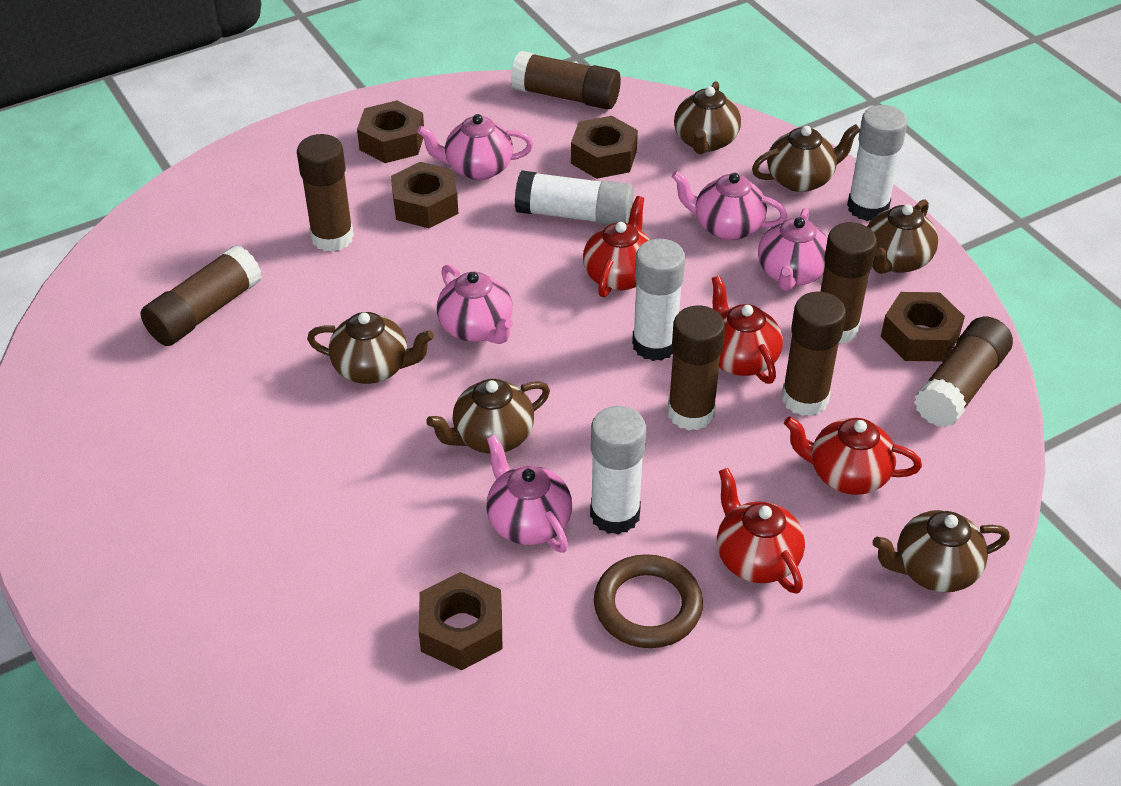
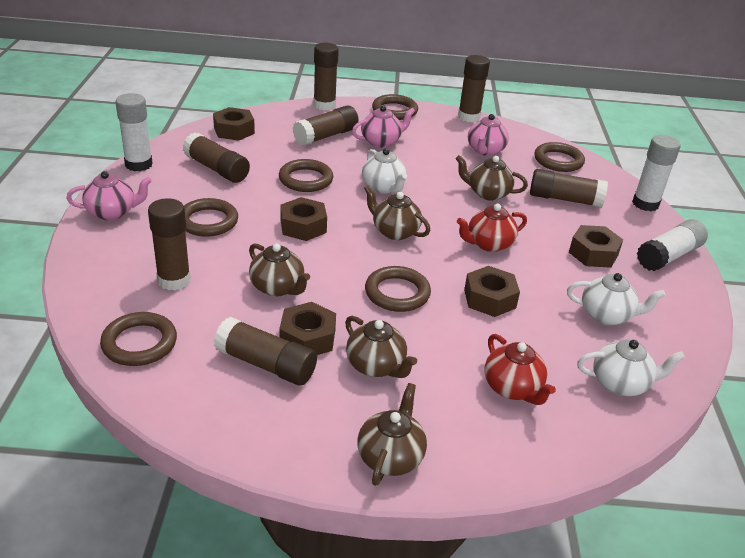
brown ring: 1 -> 6
brown teapot: 6 -> 5
pink teapot: 5 -> 3
red teapot: 4 -> 2
white glue stick: 4 -> 3
white teapot: 0 -> 3

